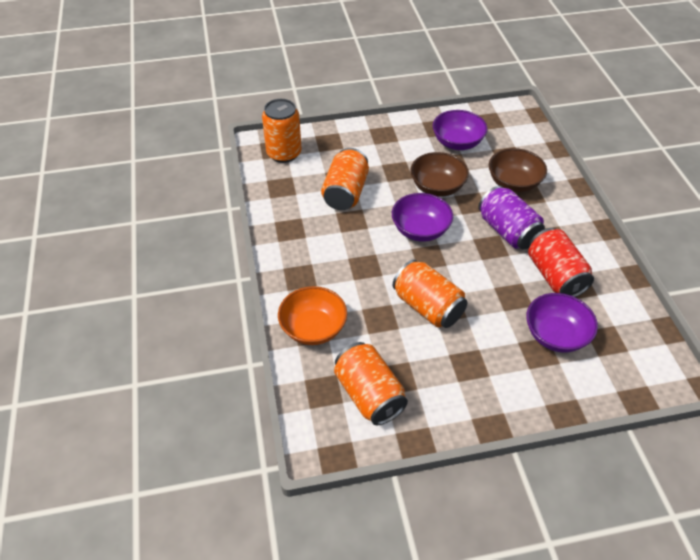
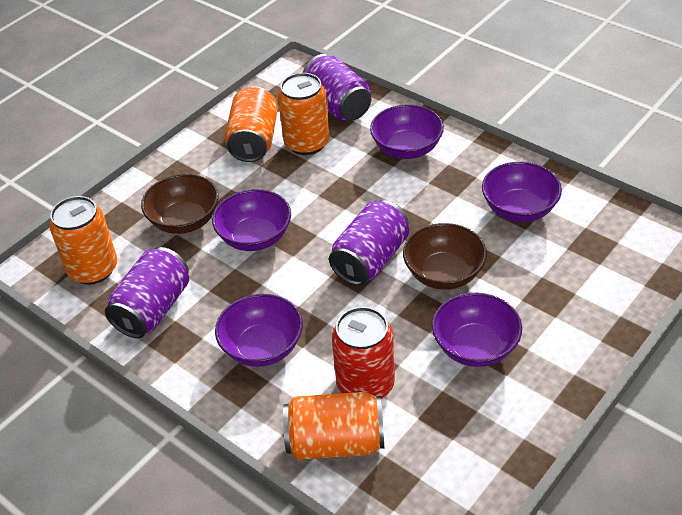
orange bowl: 1 -> 0
purple bowl: 3 -> 5
purple can: 1 -> 3

